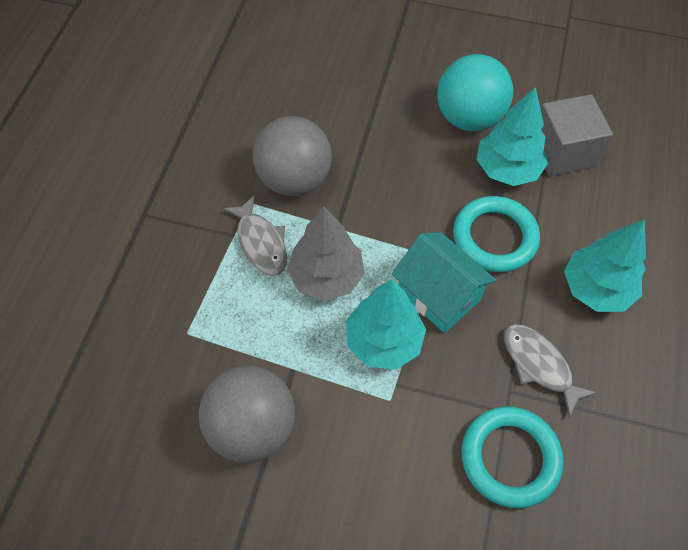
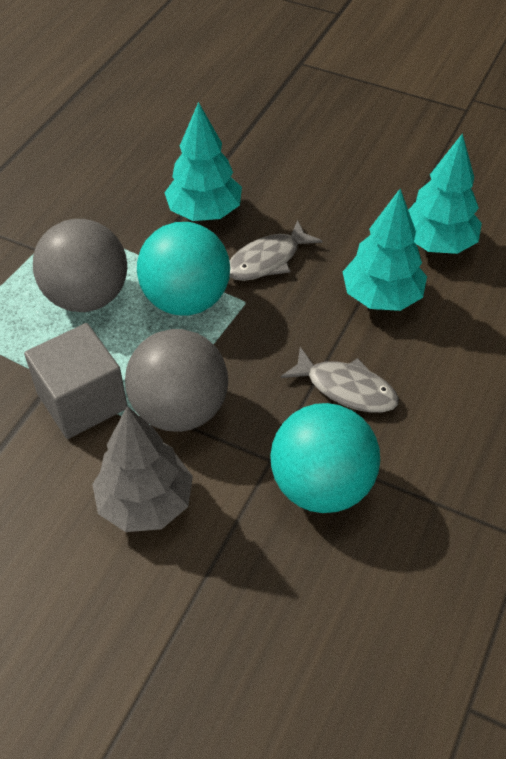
turquoise ball: 1 -> 2
turquoise house: 1 -> 0
turquoise ring: 2 -> 0

